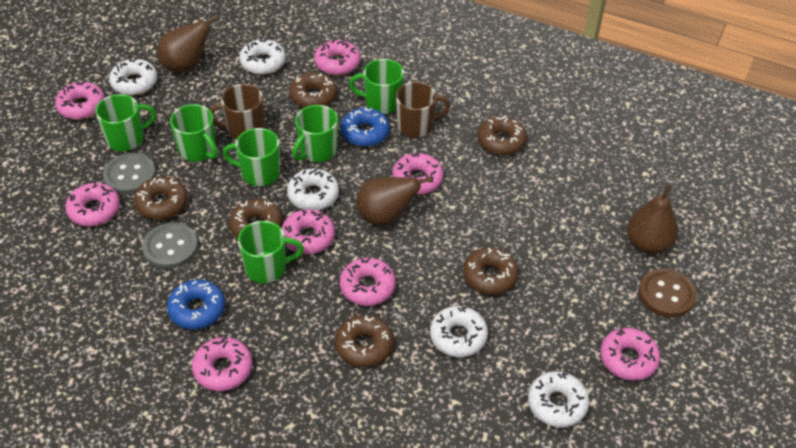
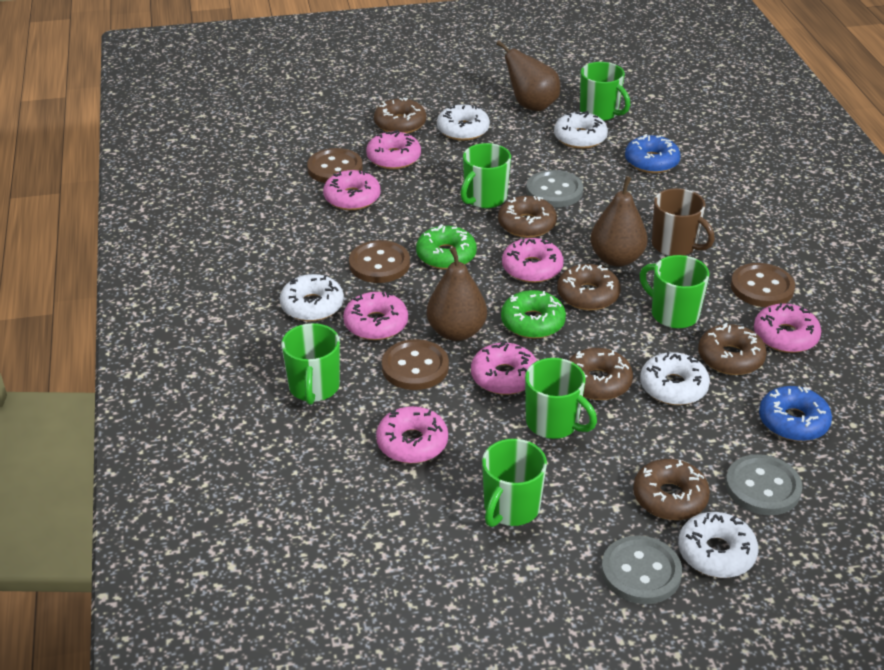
brown button: 1 -> 4
brown mug: 2 -> 1
green donut: 0 -> 2
grey button: 2 -> 3
pink donut: 8 -> 7

